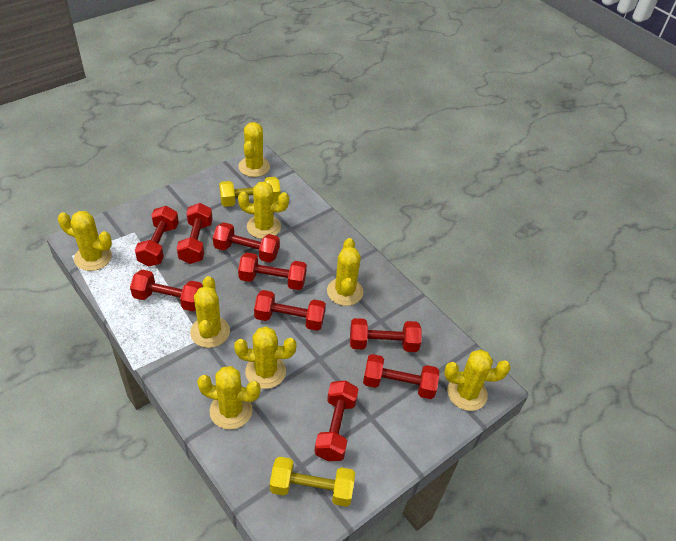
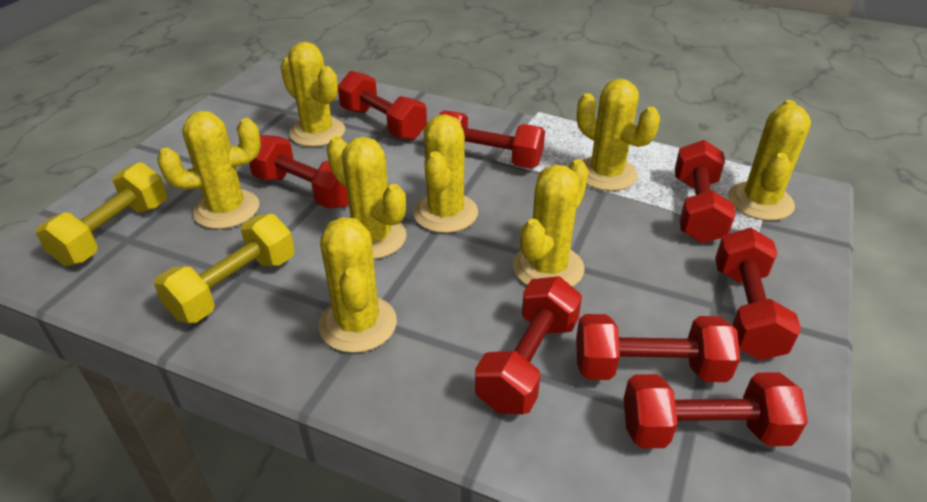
red dumbbell: 9 -> 8

